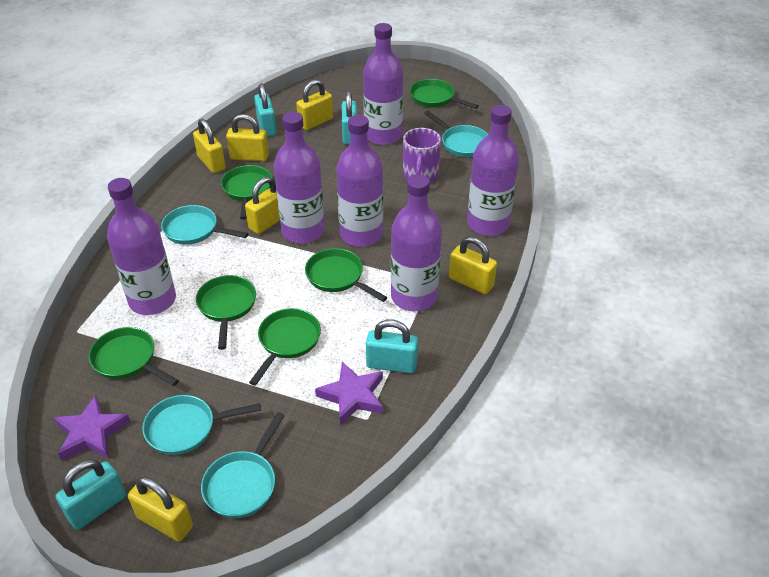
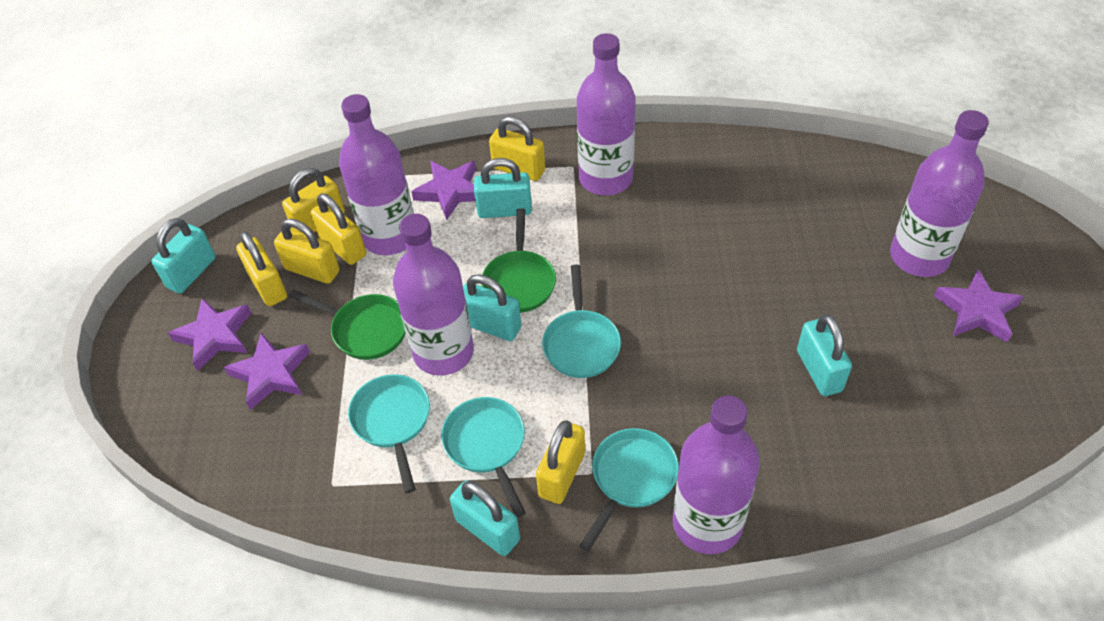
green pan: 6 -> 2
purple bottle: 6 -> 5
purple mug: 1 -> 0
purple star: 2 -> 4
turquoise padlock: 4 -> 5

